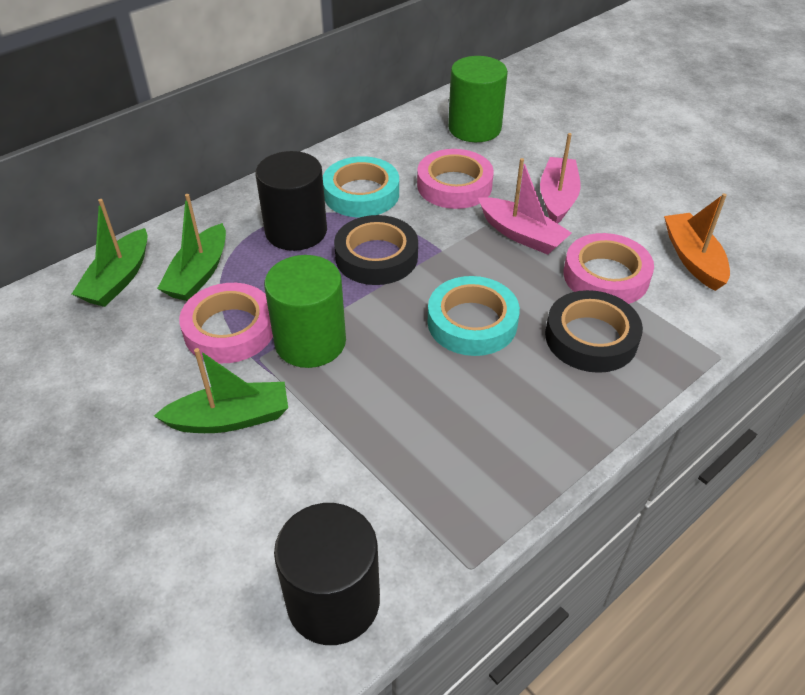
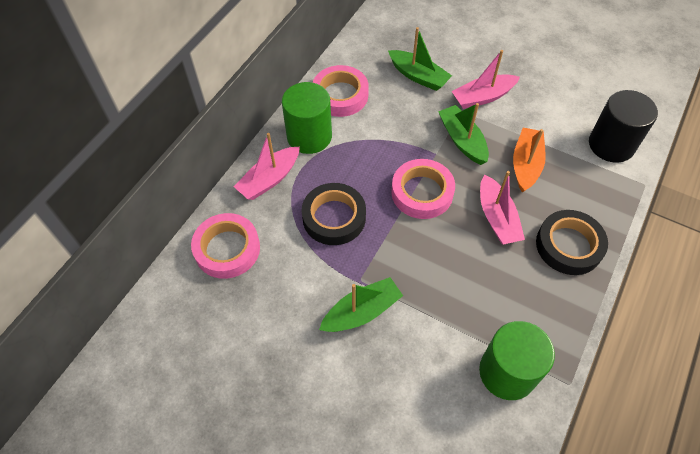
black cylinder: 2 -> 1
pink boat: 2 -> 3
turquoise tape: 2 -> 0

